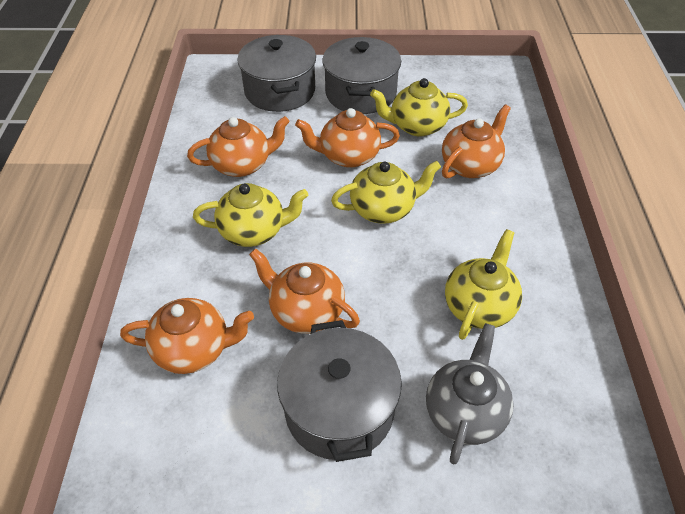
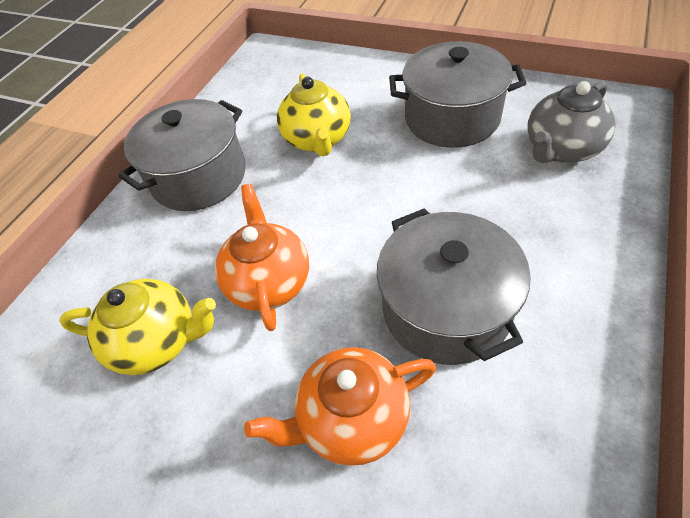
orange teapot: 5 -> 2
yellow teapot: 4 -> 2

